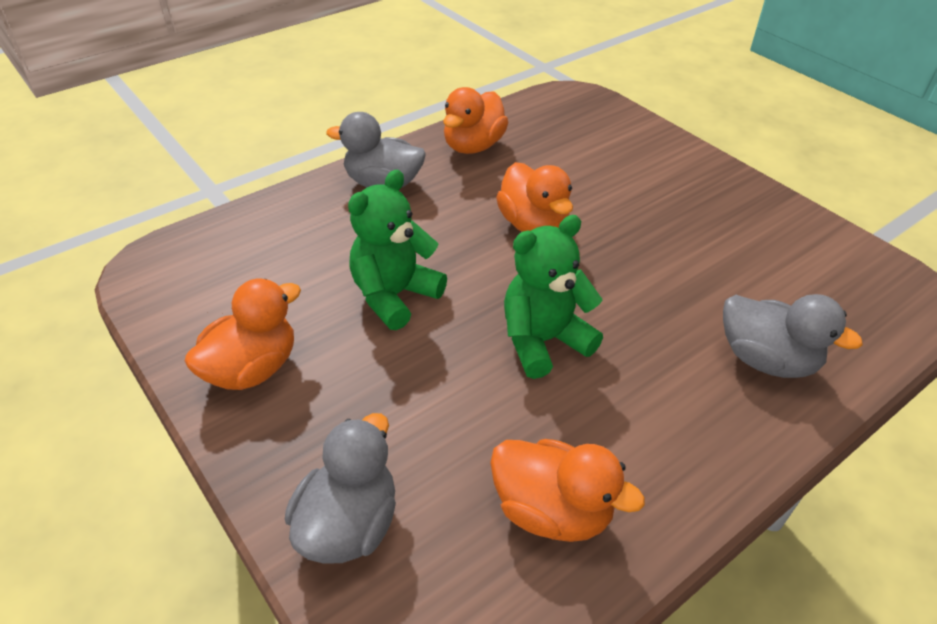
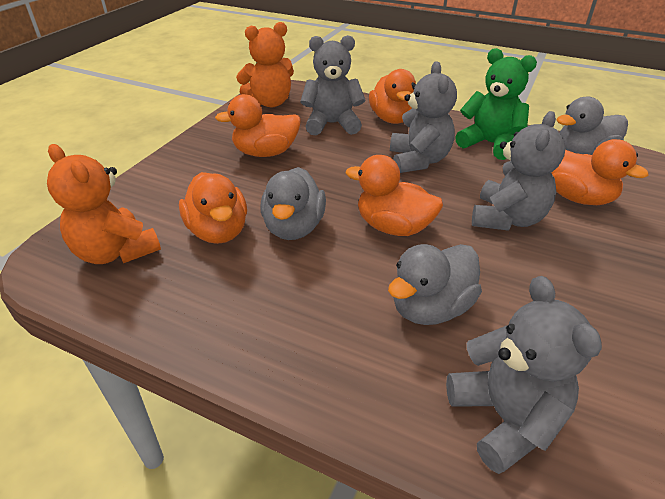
green teddy bear: 2 -> 1
grey teddy bear: 0 -> 4
orange duck: 4 -> 5
orange teddy bear: 0 -> 2

